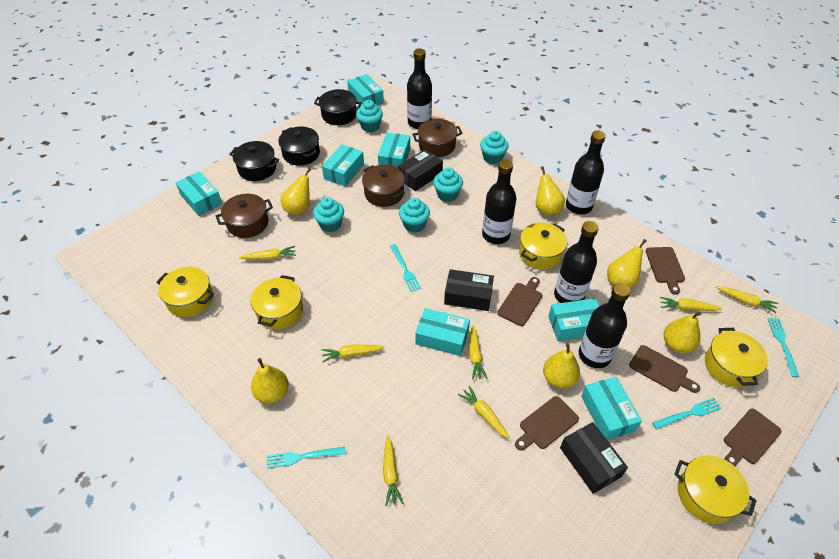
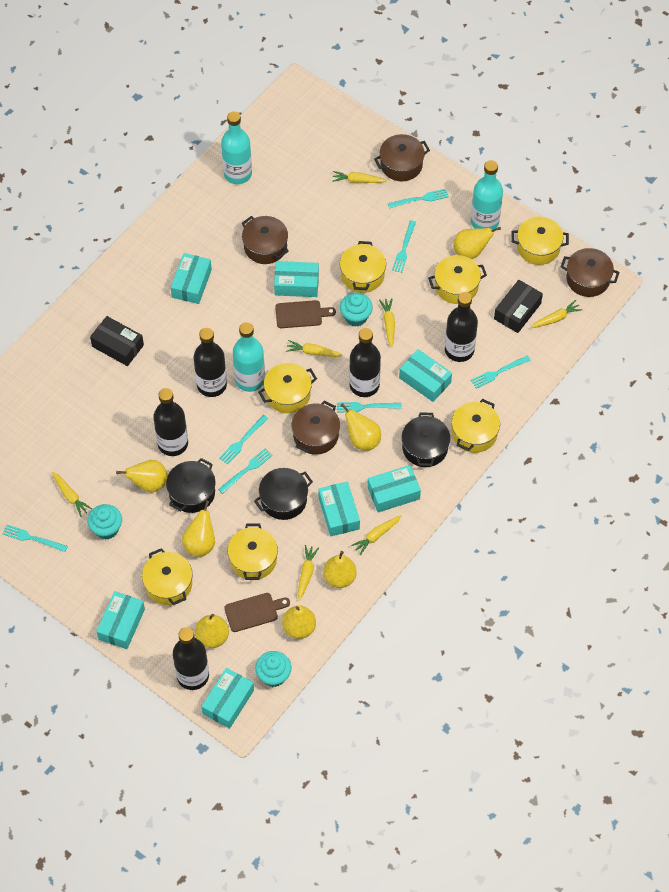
black box: 3 -> 2
brown cutting board: 5 -> 2
brown pot: 3 -> 4
turquoise bottle: 0 -> 3
turquoise cupcake: 5 -> 3
turquoise fork: 4 -> 7
yellow pear: 6 -> 7
yellow pot: 5 -> 7

